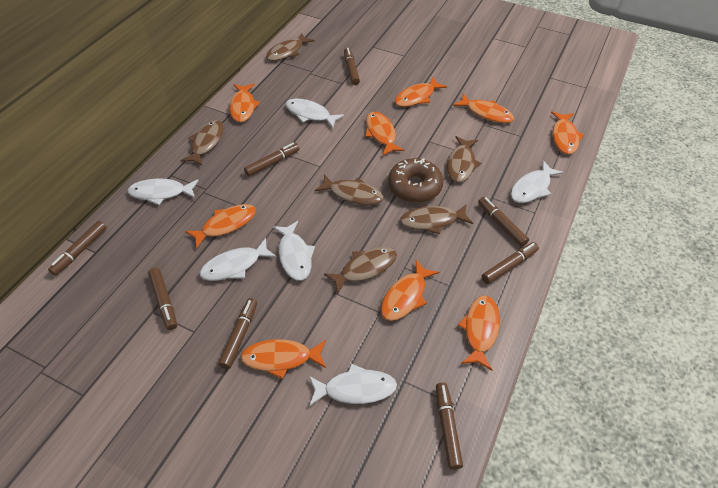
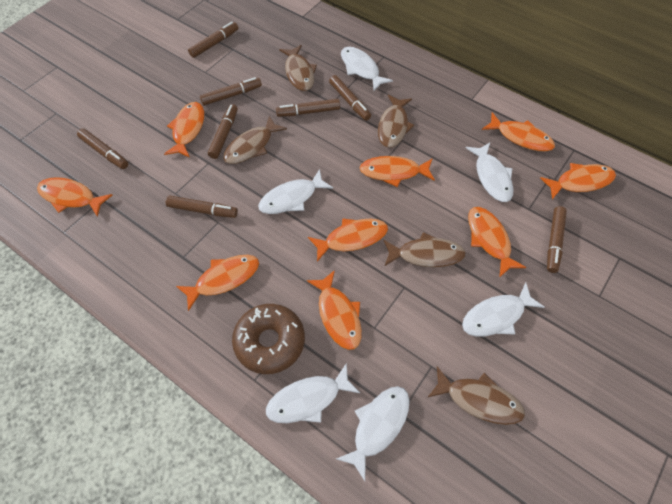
brown fish: 6 -> 5

